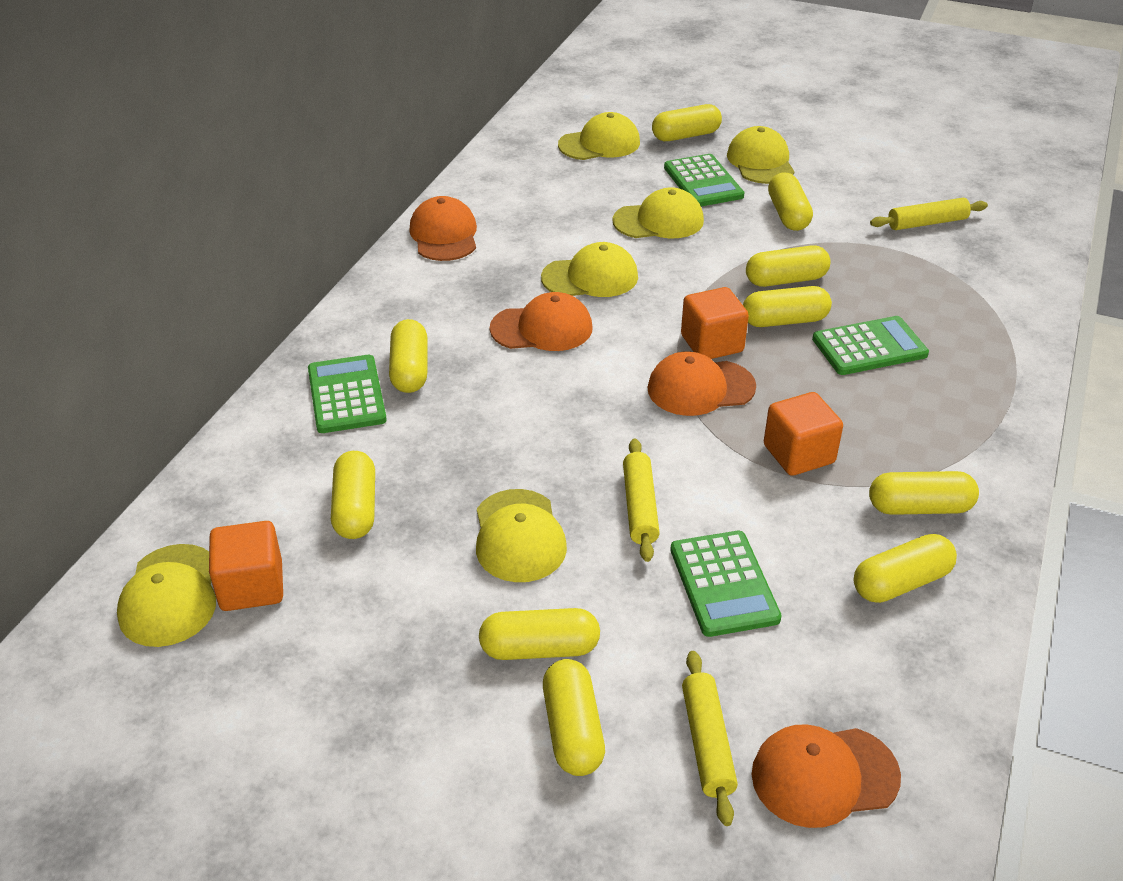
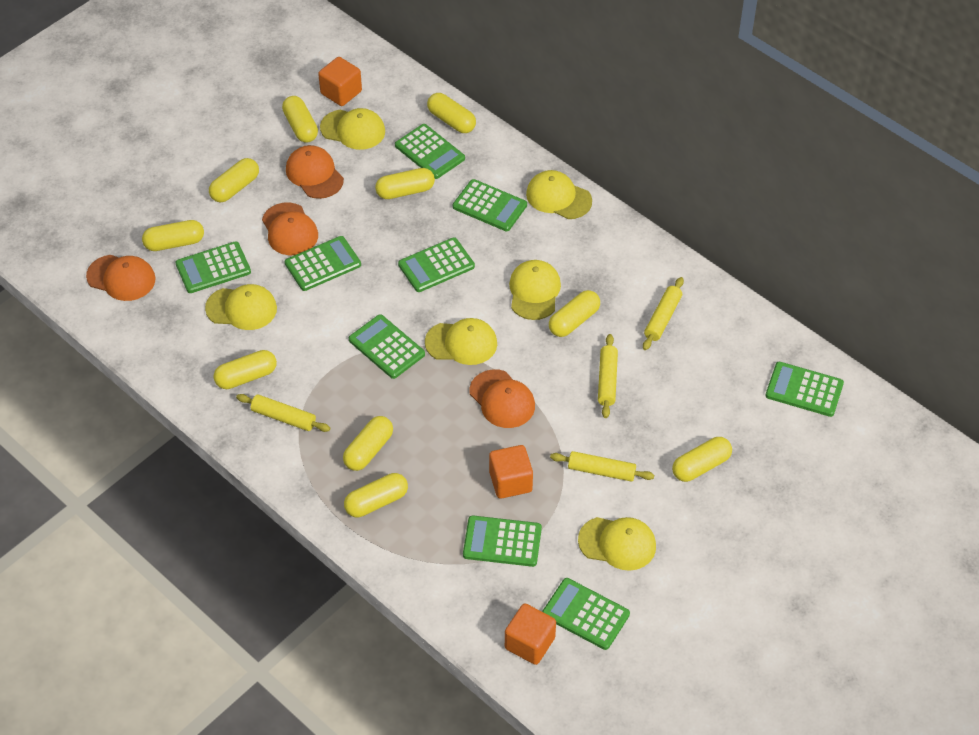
green calculator: 4 -> 9
yellow rolling pin: 3 -> 4

